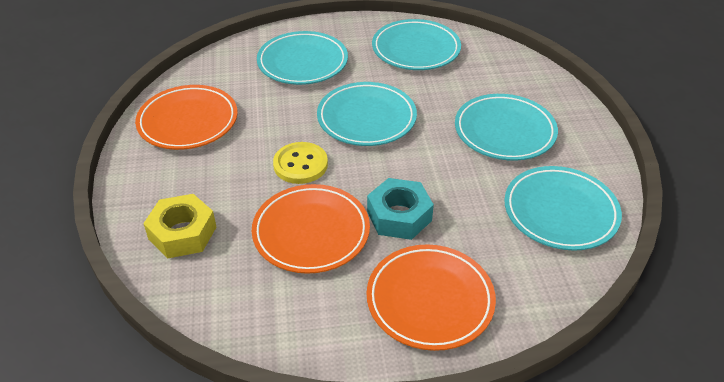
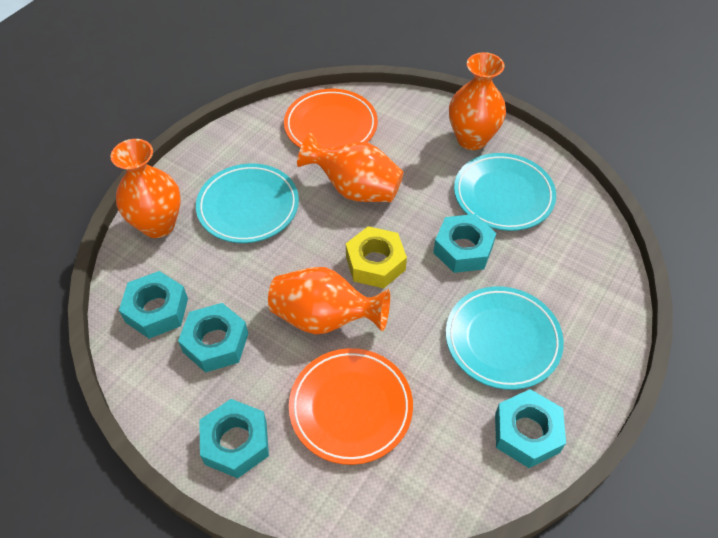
orange plate: 3 -> 2
orange vase: 0 -> 4
turquoise nut: 1 -> 5
turquoise plate: 5 -> 3
yellow button: 1 -> 0

